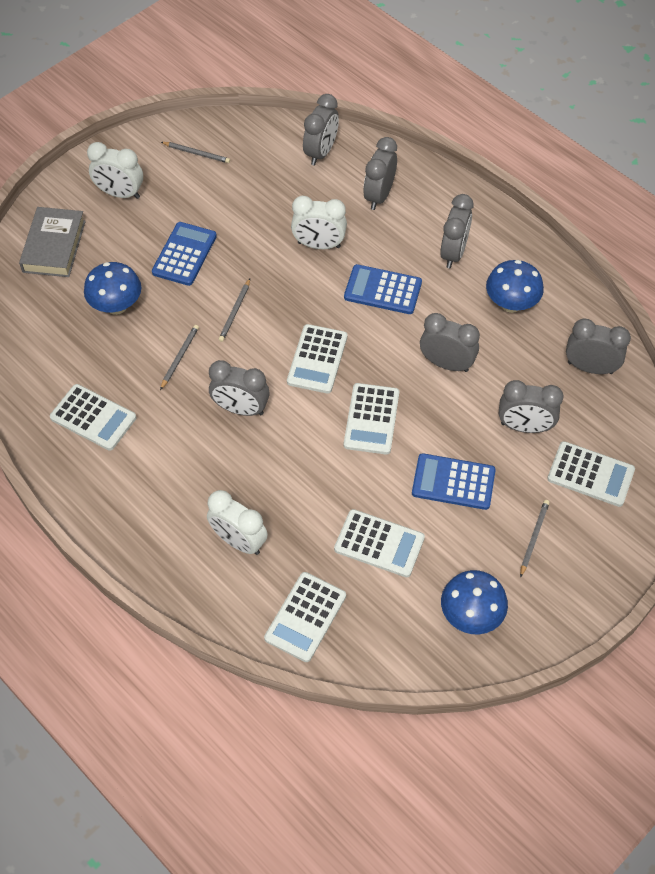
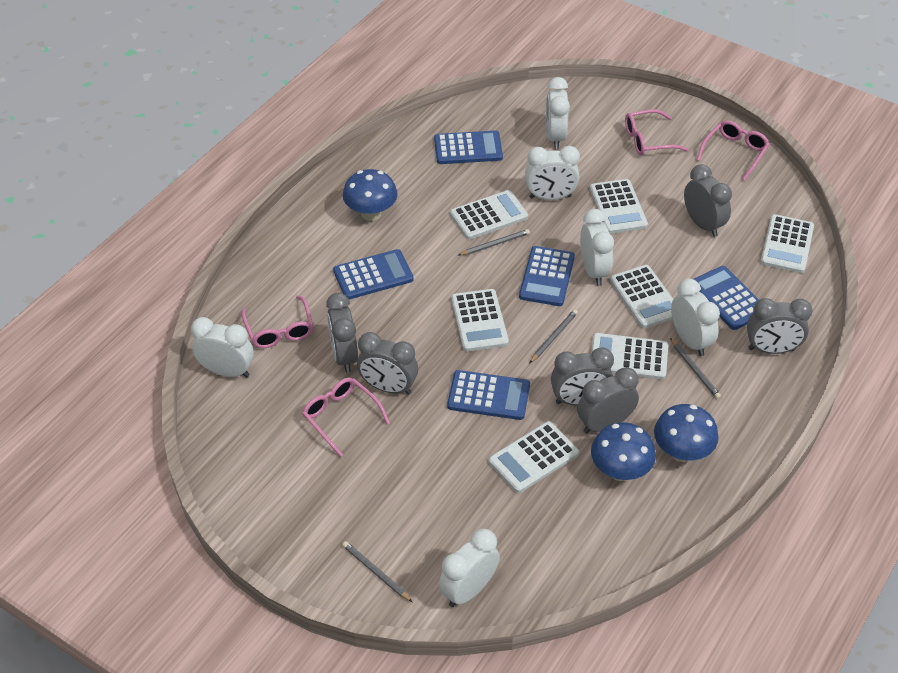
blue calculator: 3 -> 5
grey book: 1 -> 0
grey clock: 7 -> 6
pink glasses: 0 -> 4
white calculator: 6 -> 7
white clock: 3 -> 6

